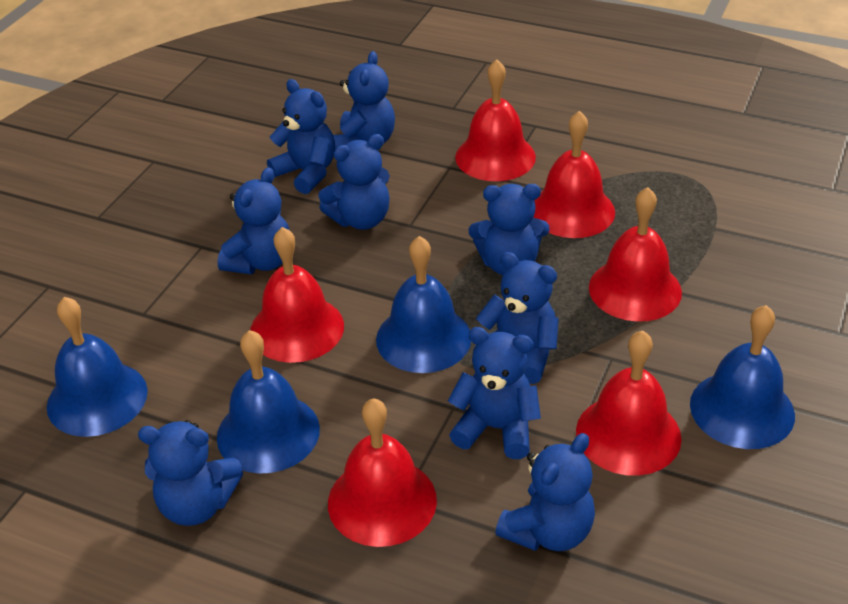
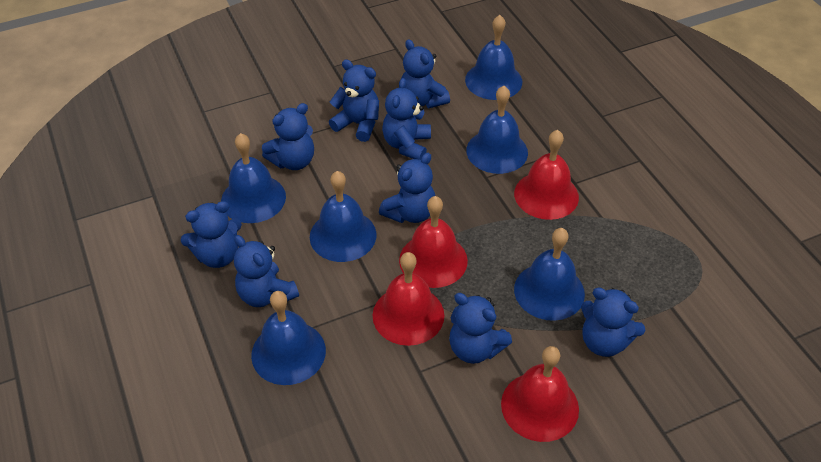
blue bell: 4 -> 6
red bell: 6 -> 4

